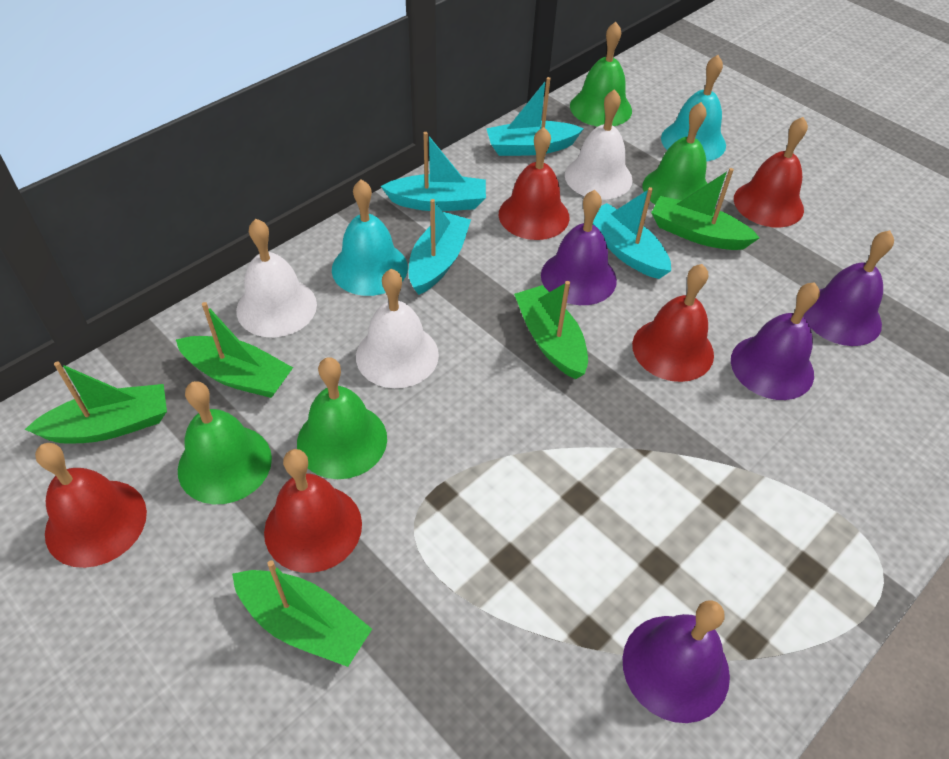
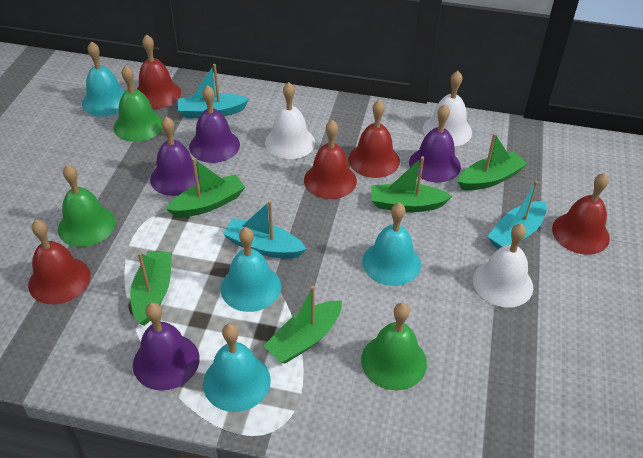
green bell: 4 -> 3
turquoise bell: 2 -> 4
turquoise boat: 4 -> 3

